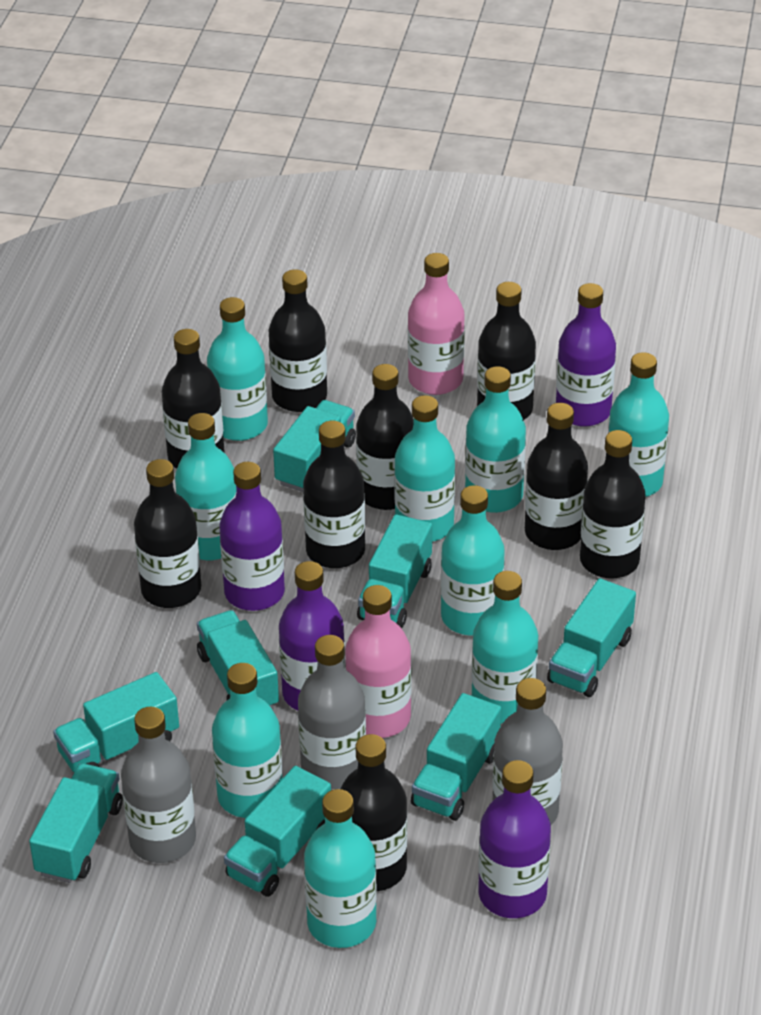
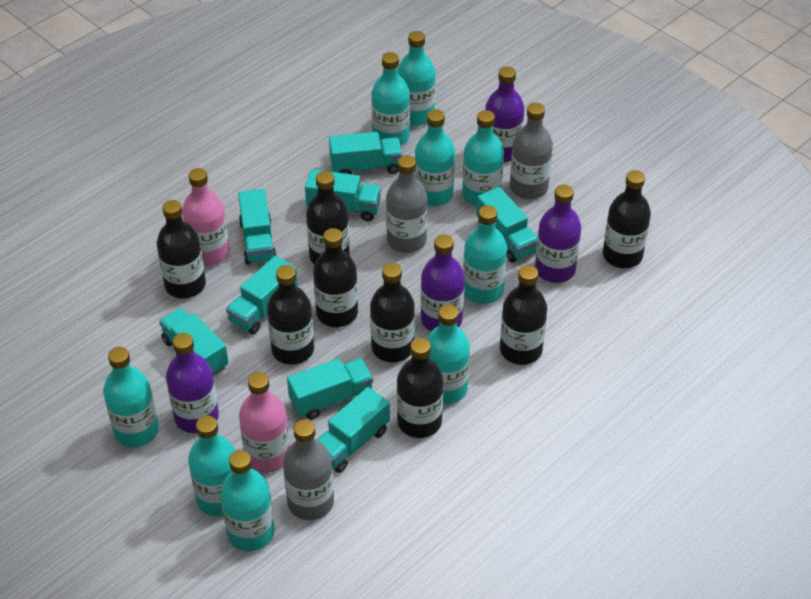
black bottle: 9 -> 8

